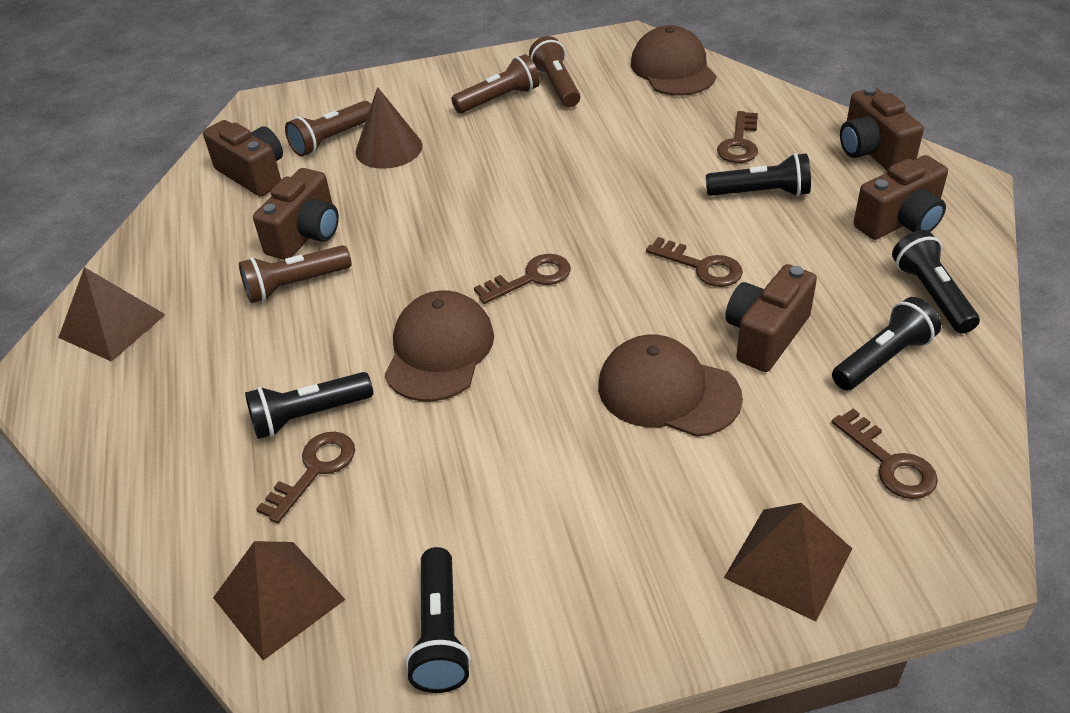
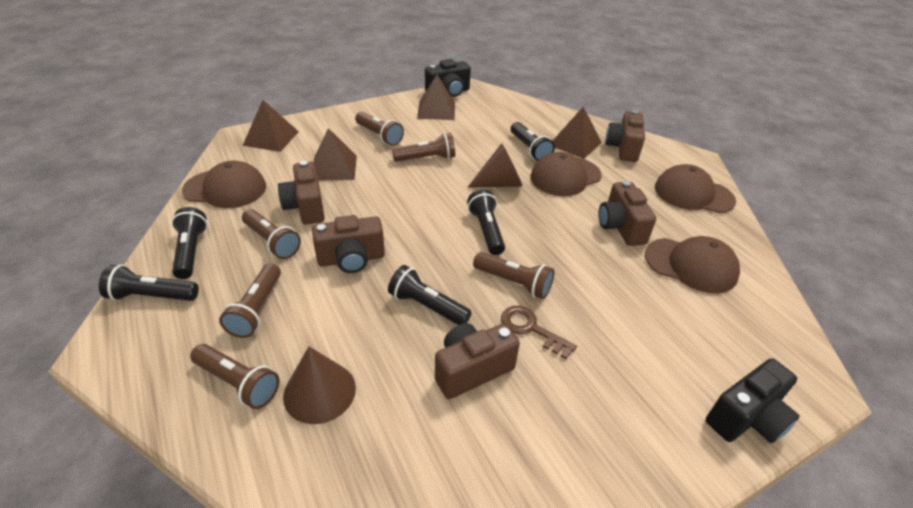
black camera: 0 -> 2
brown cap: 3 -> 4
brown cone: 1 -> 2
brown flashlight: 4 -> 6
brown key: 5 -> 1
brown pyramid: 3 -> 4

